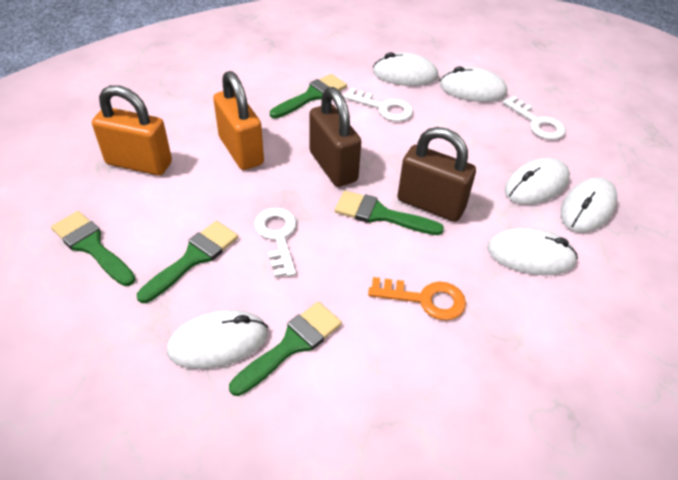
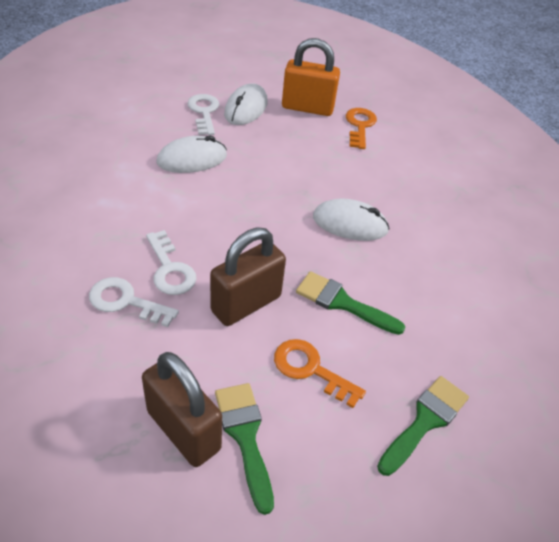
green brush: 5 -> 3
orange key: 1 -> 2
orange padlock: 2 -> 1
white mouse: 6 -> 3

